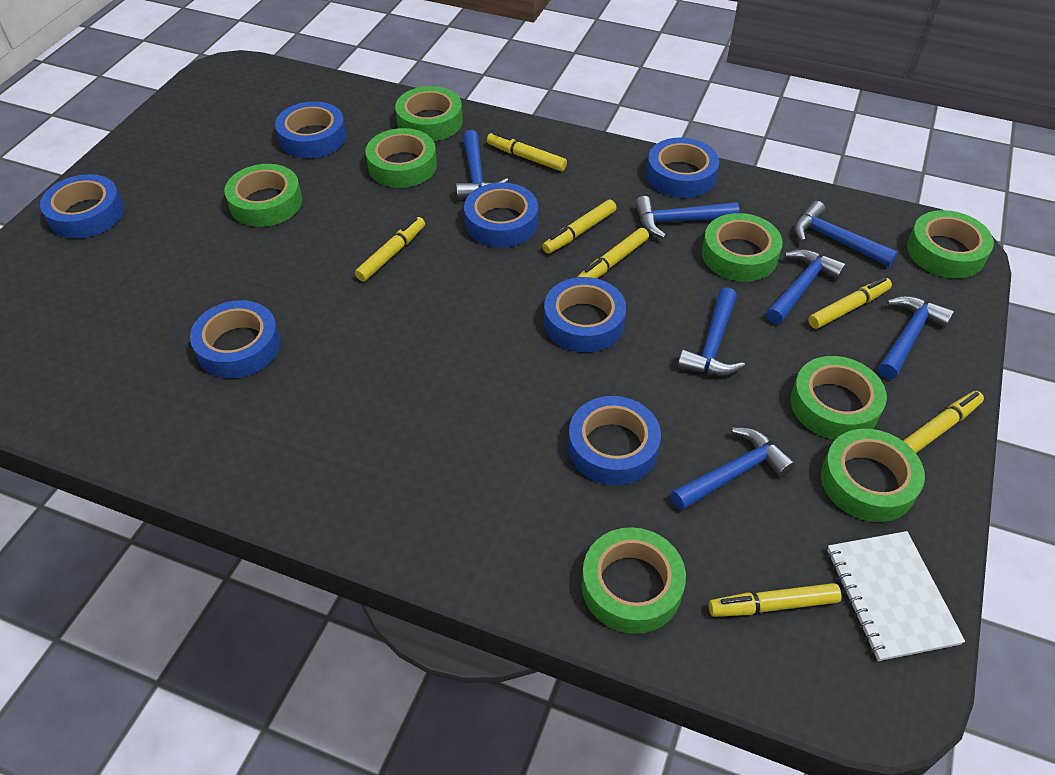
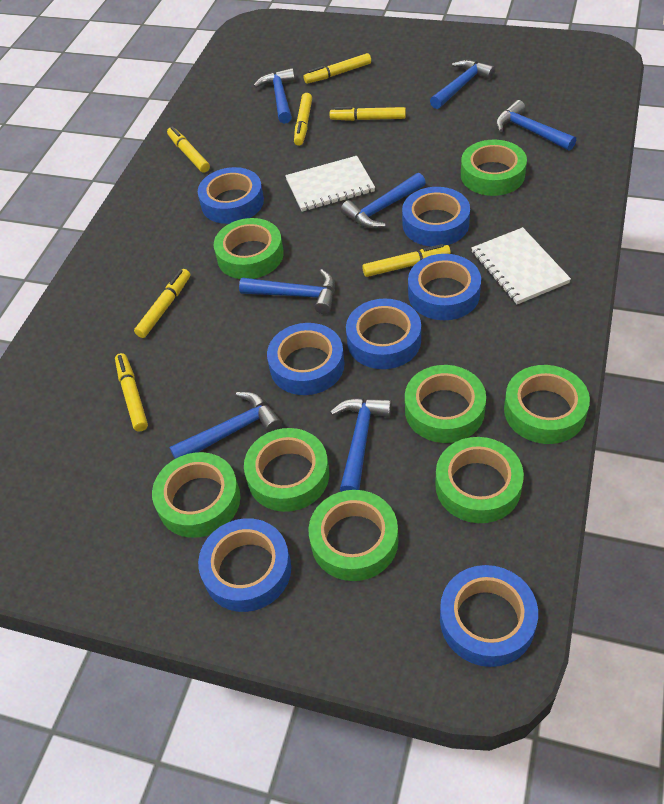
white notebook: 1 -> 2

